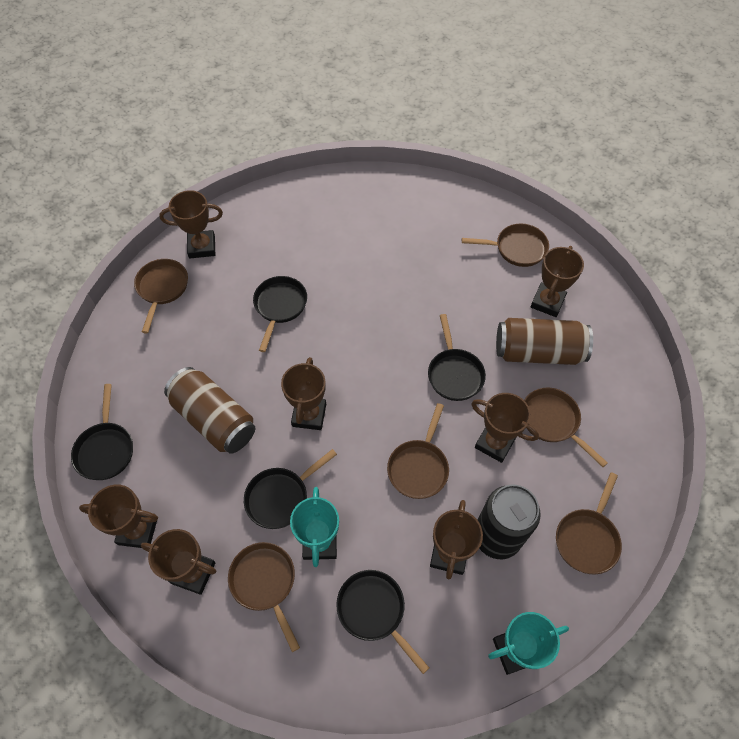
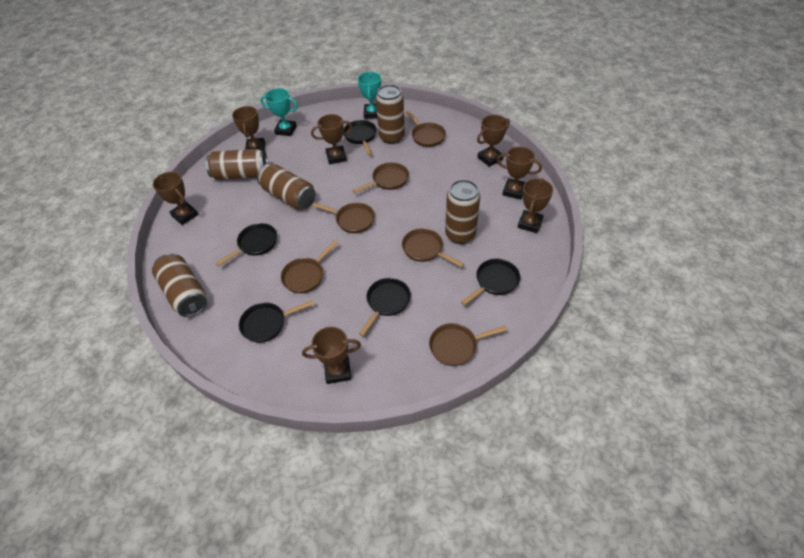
black can: 1 -> 0
brown can: 2 -> 5

